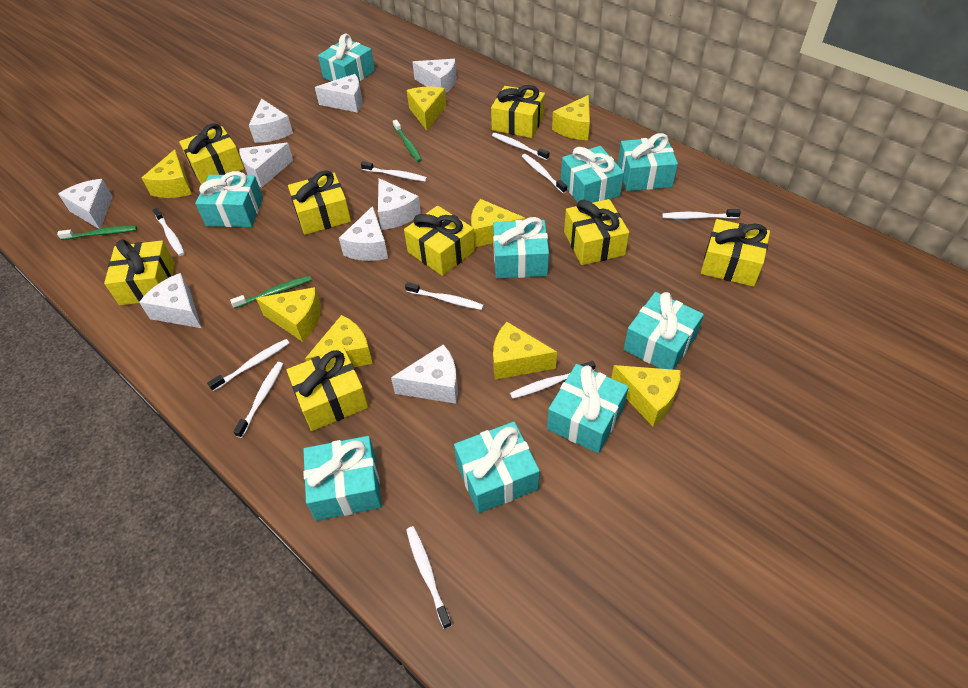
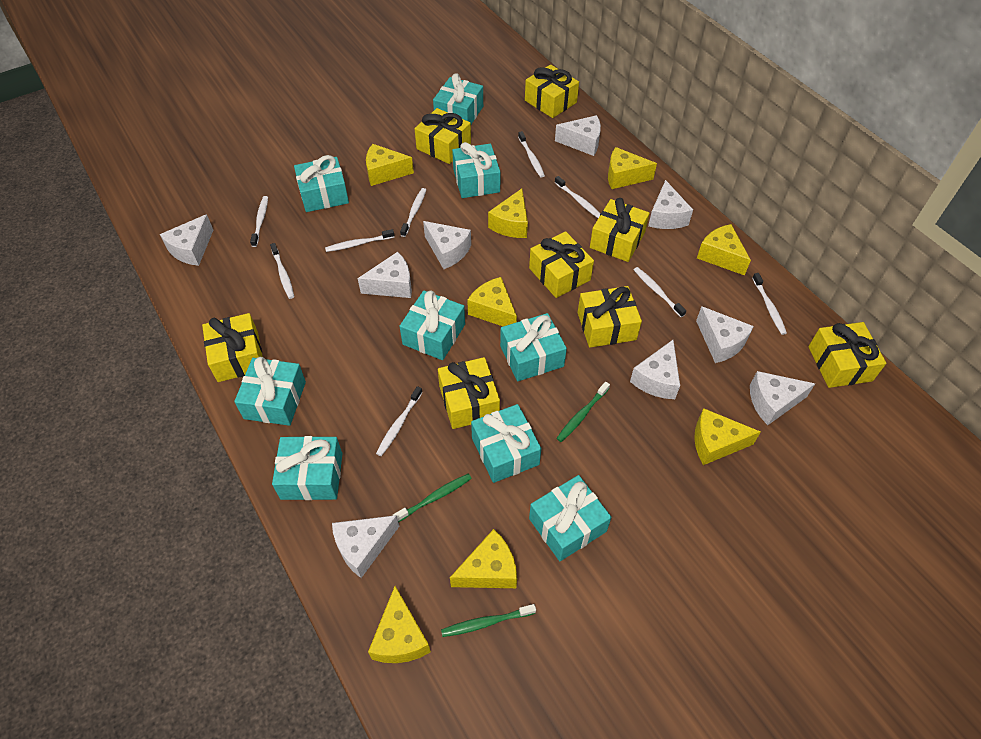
white toothbrush: 10 -> 9

